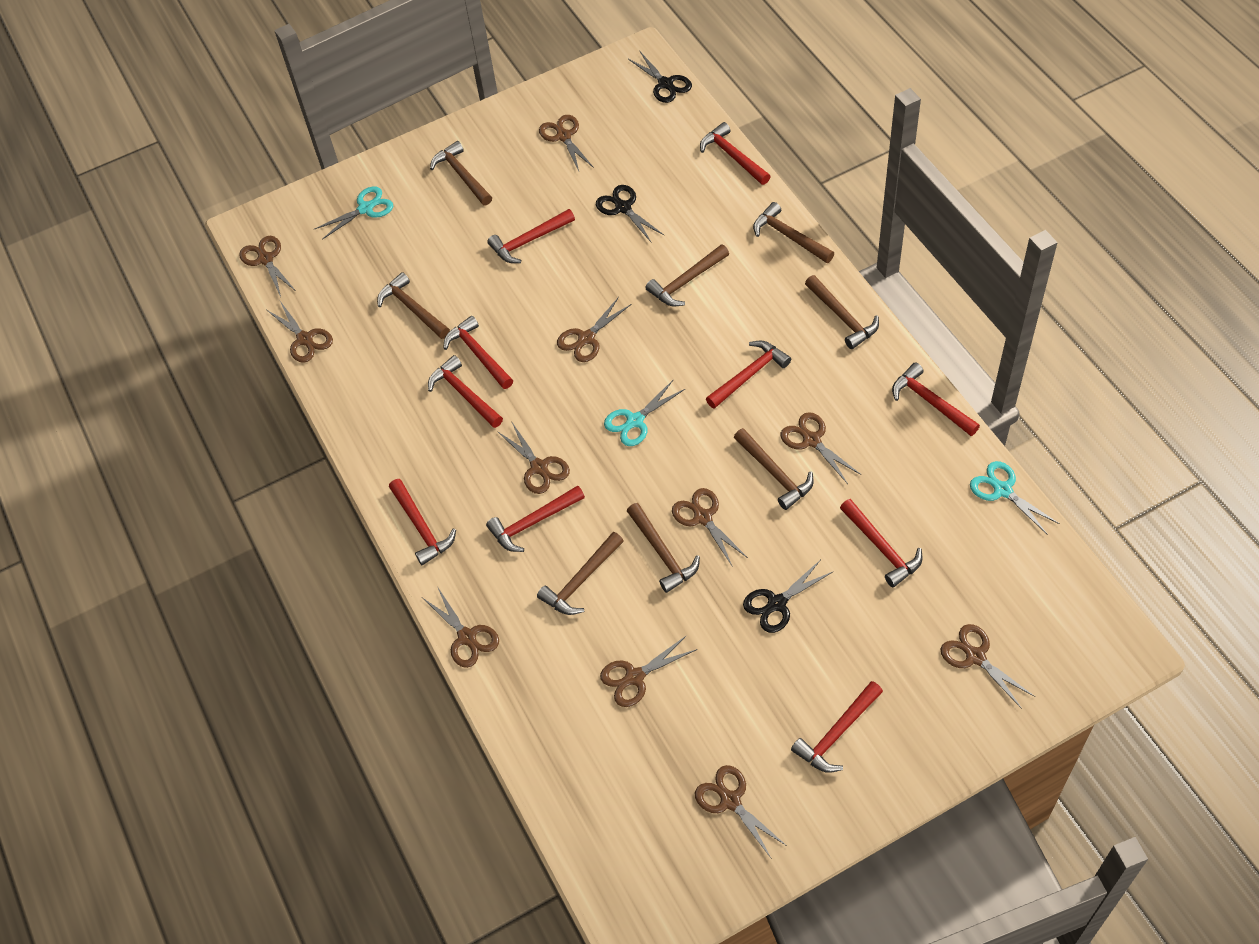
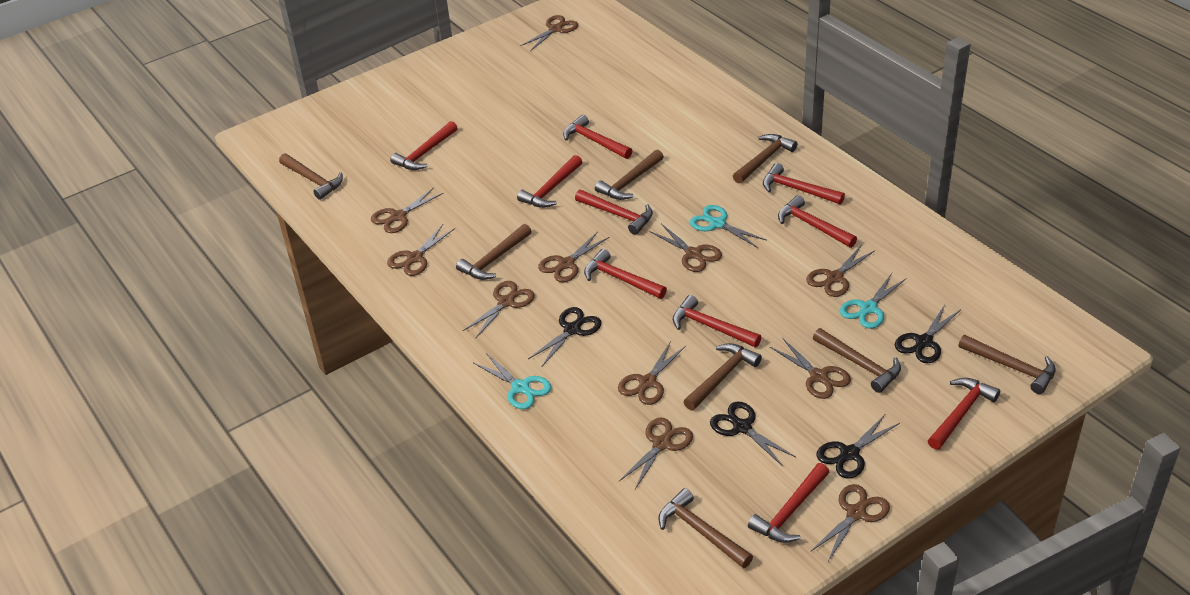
black scissors: 3 -> 4

